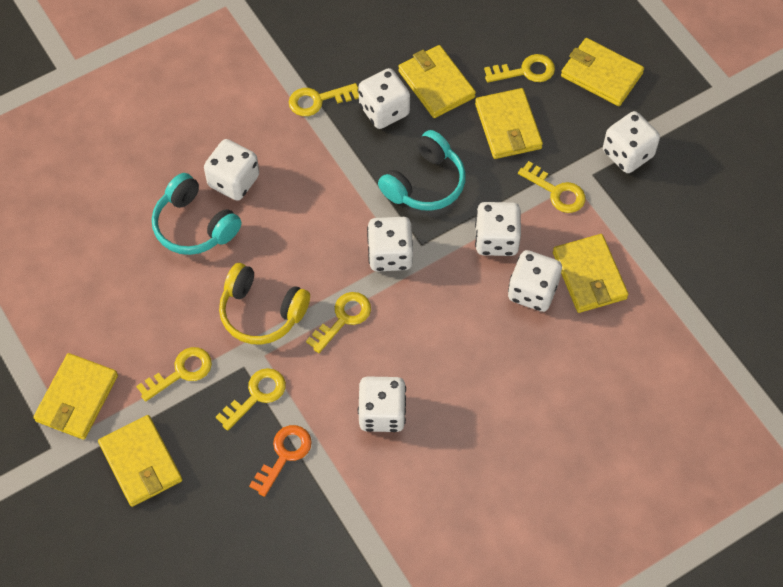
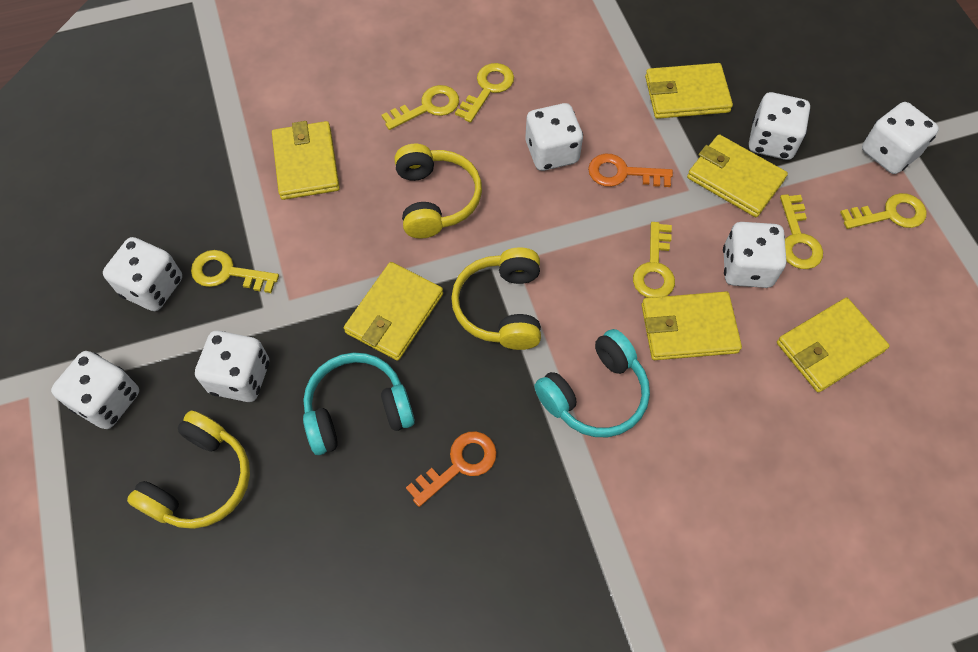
orange key: 1 -> 2
yellow headphones: 1 -> 3

